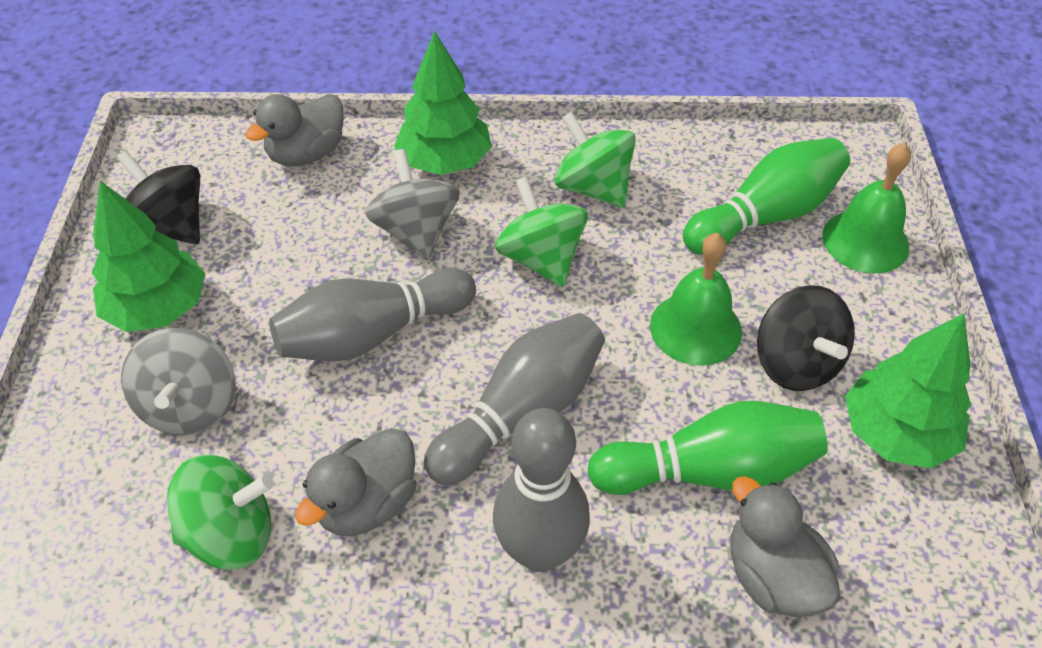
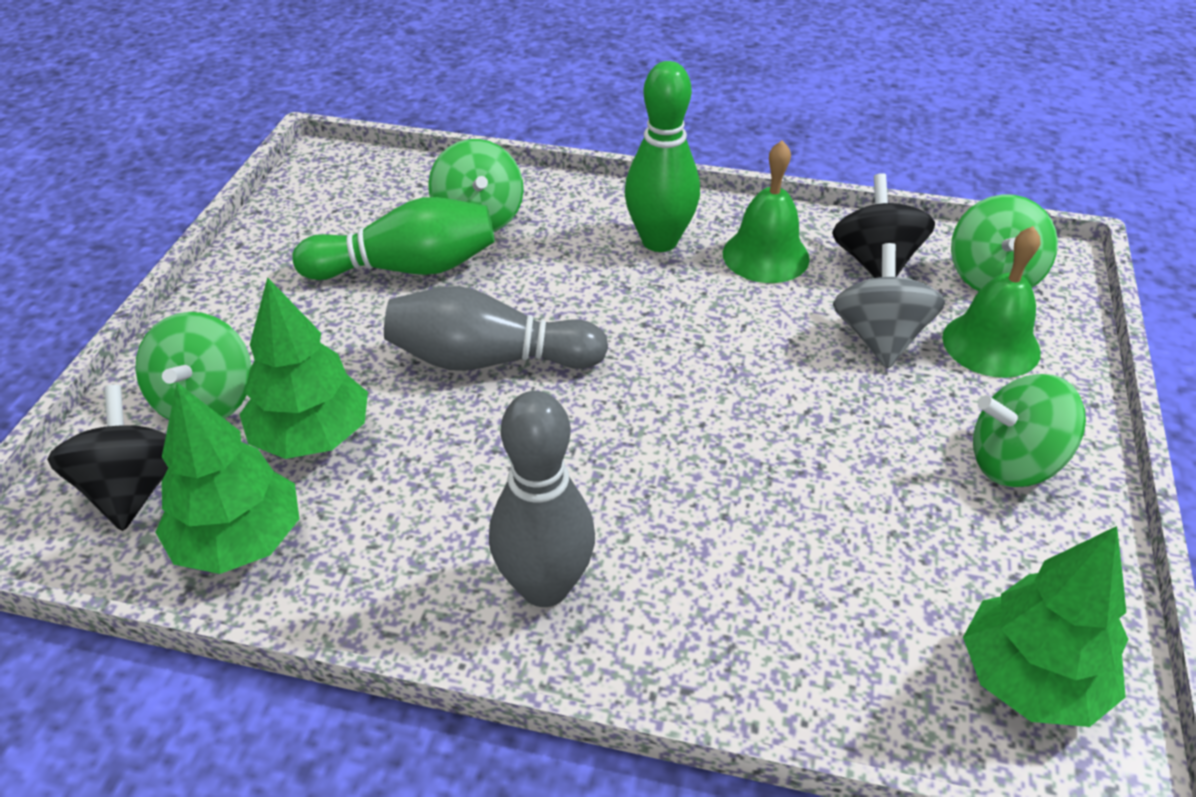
green spinning top: 3 -> 4
grey bowling pin: 3 -> 2
grey duck: 3 -> 0
grey spinning top: 2 -> 1

